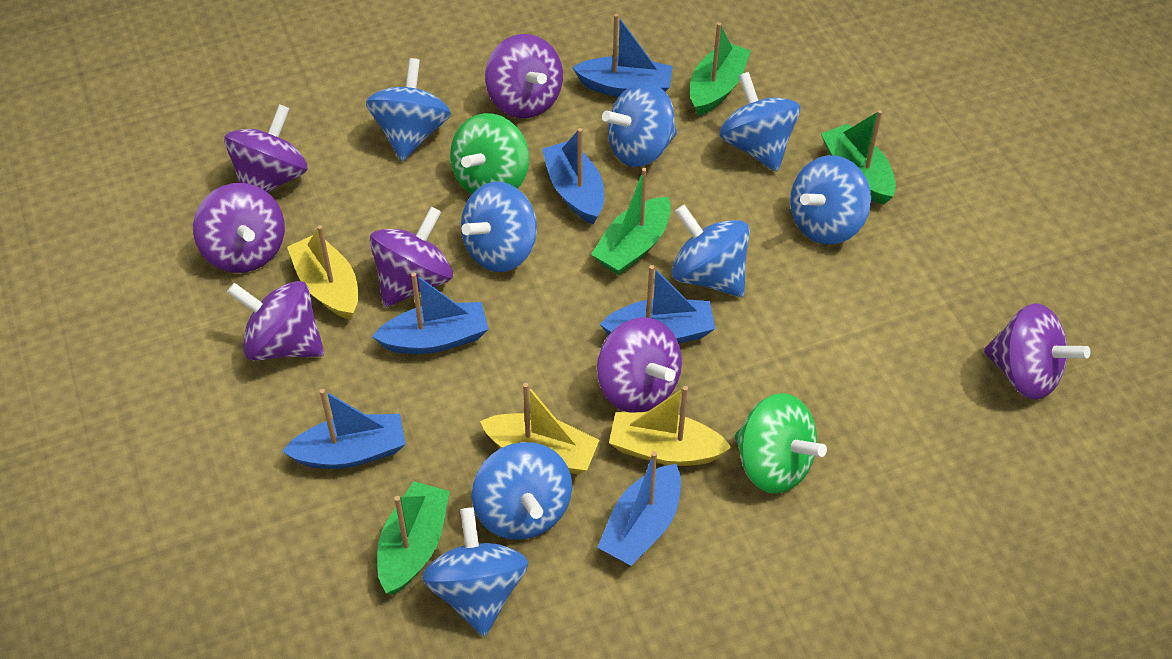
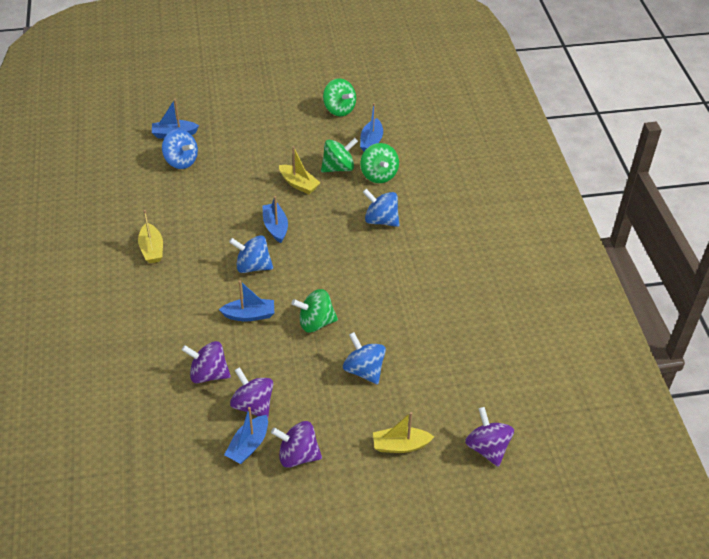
blue boat: 6 -> 5
blue spinning top: 8 -> 4
green boat: 4 -> 0
green spinning top: 2 -> 4
purple spinning top: 7 -> 4

